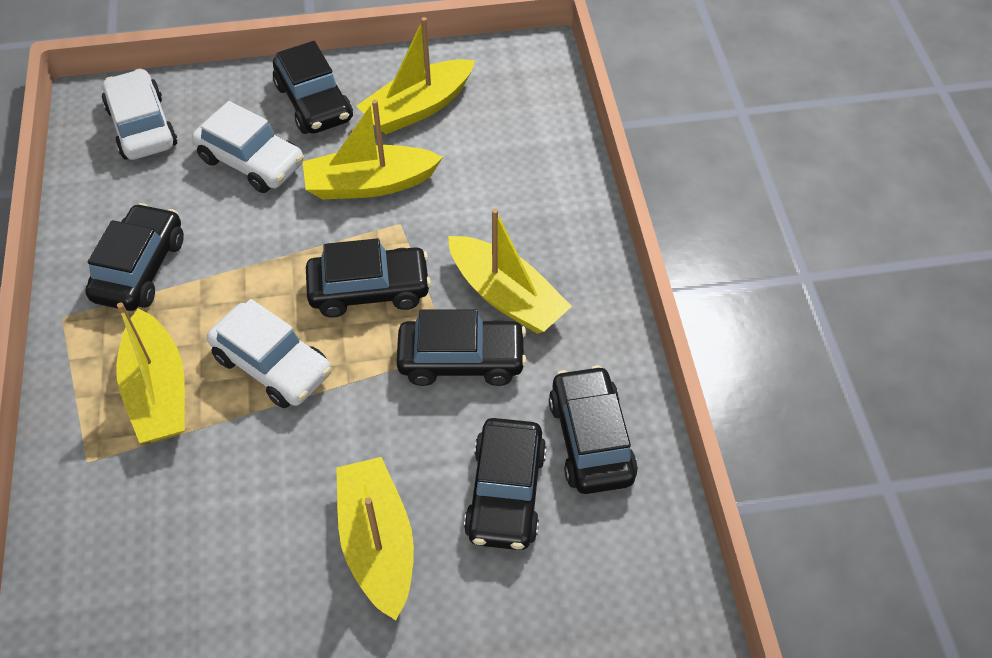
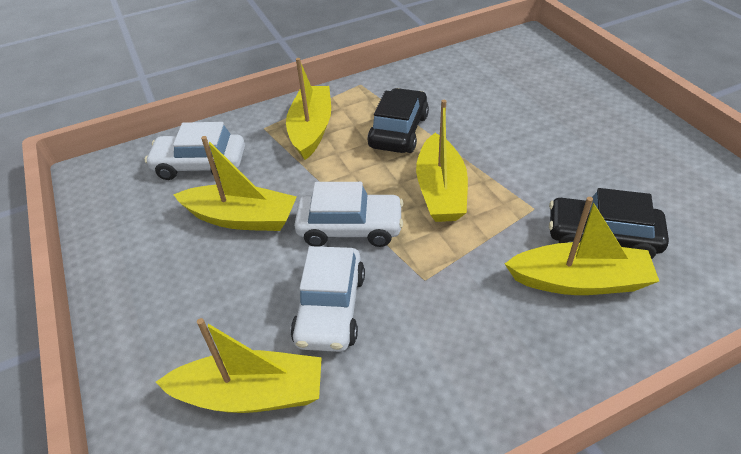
black car: 6 -> 2

